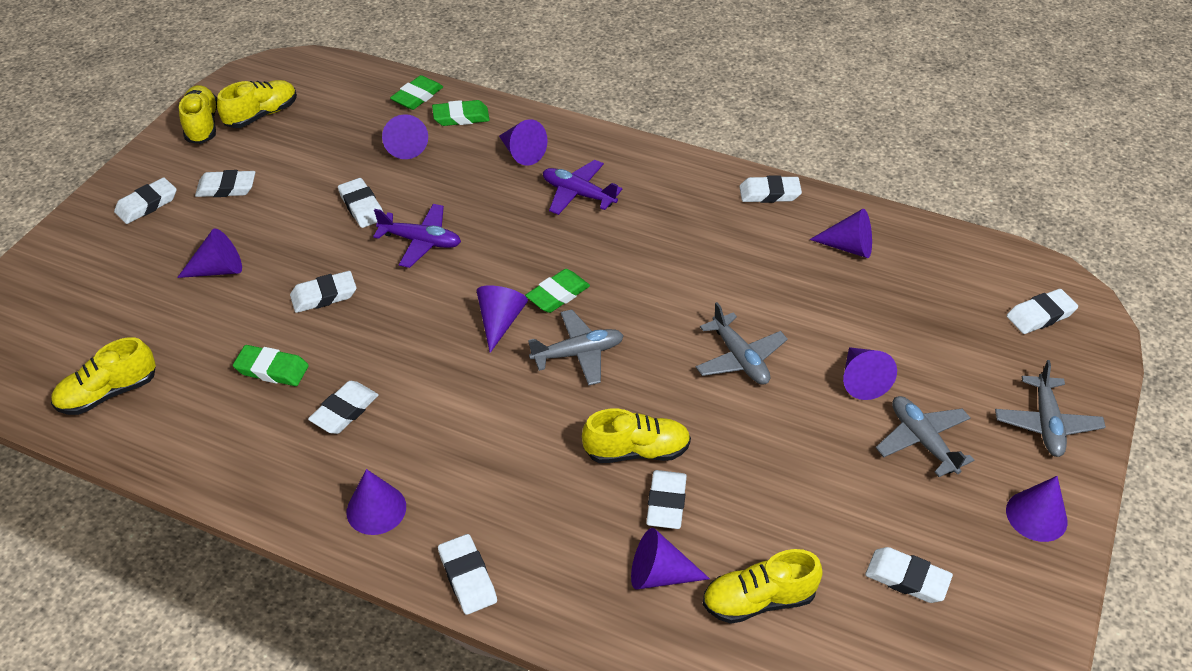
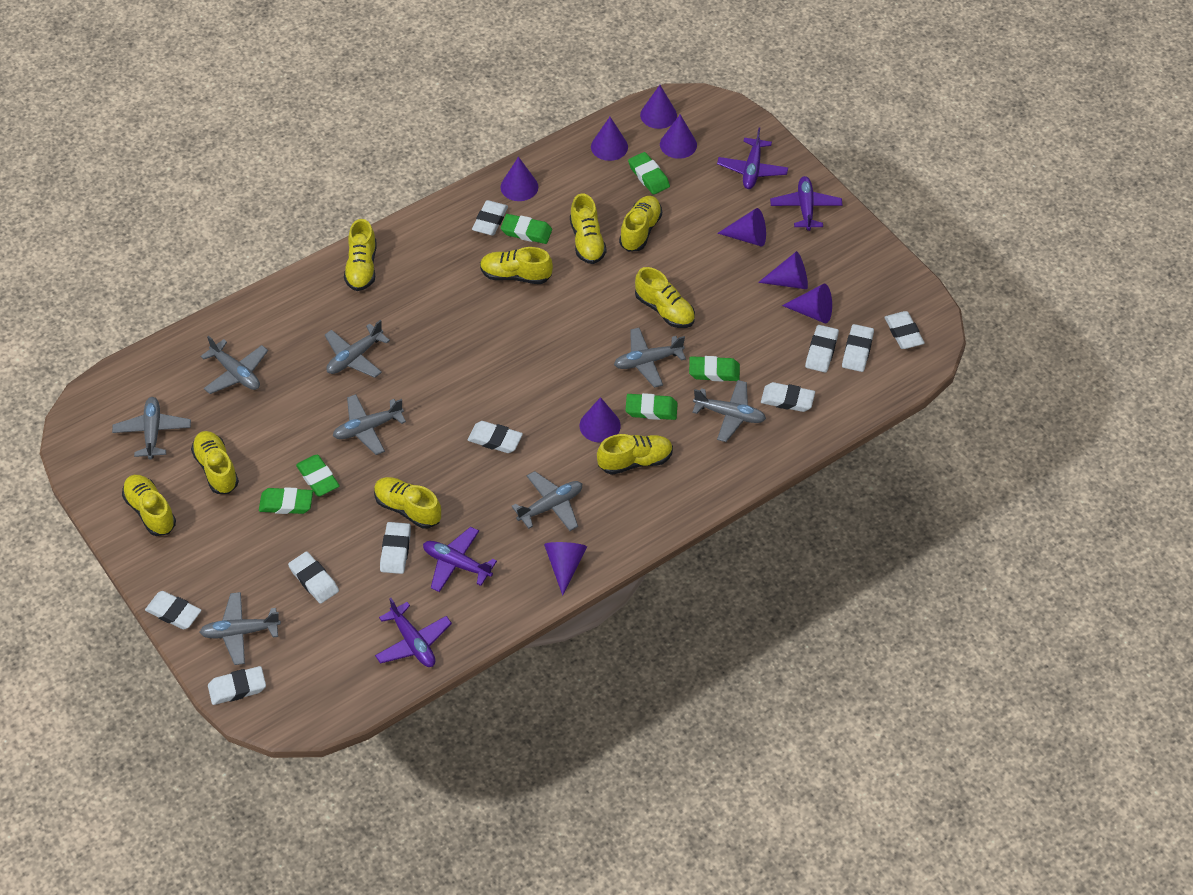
green eraser: 4 -> 6
grey plane: 4 -> 8
purple plane: 2 -> 4
yellow shoe: 5 -> 9

